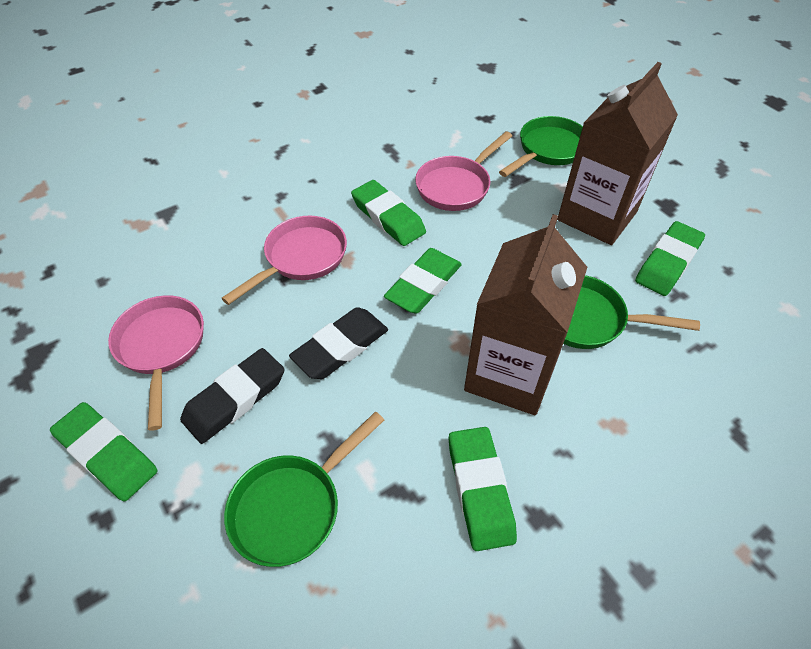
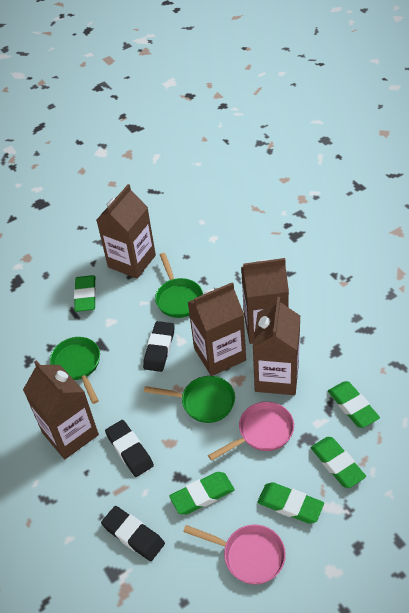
black eraser: 2 -> 3
brown carton: 2 -> 5
pink pan: 3 -> 2

